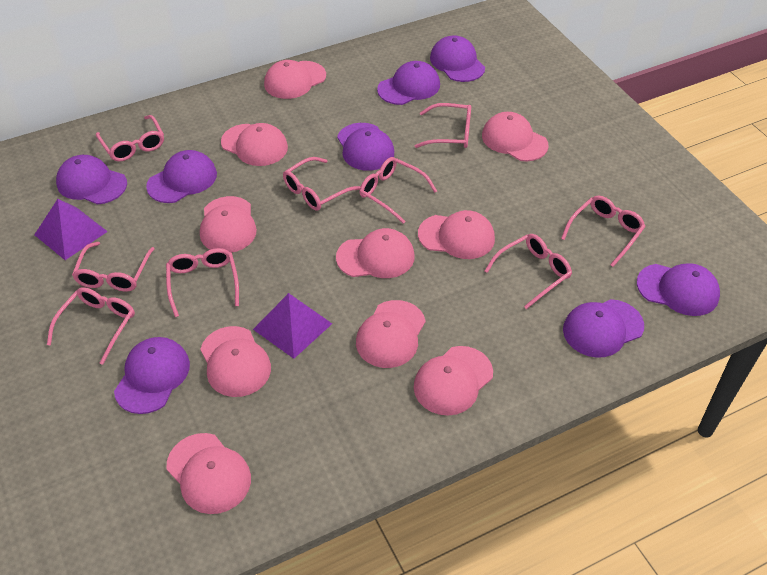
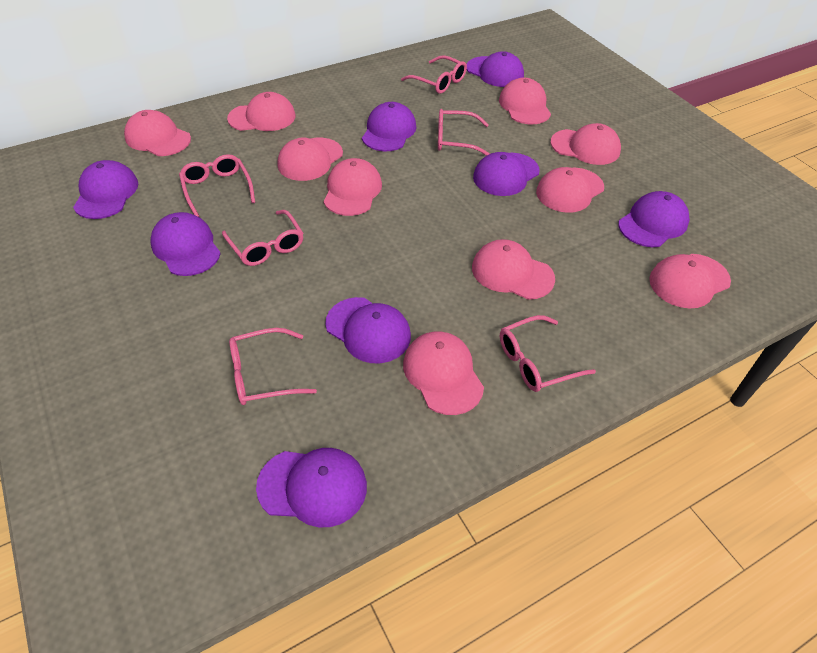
pink glasses: 9 -> 6
purple pyramid: 2 -> 0

